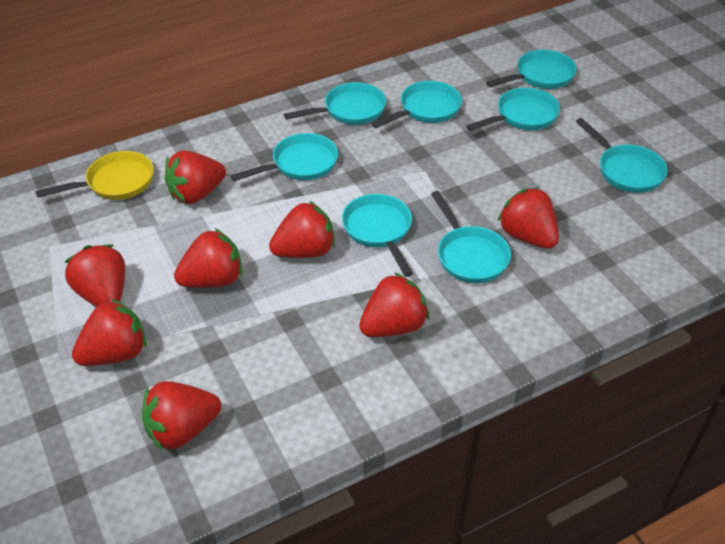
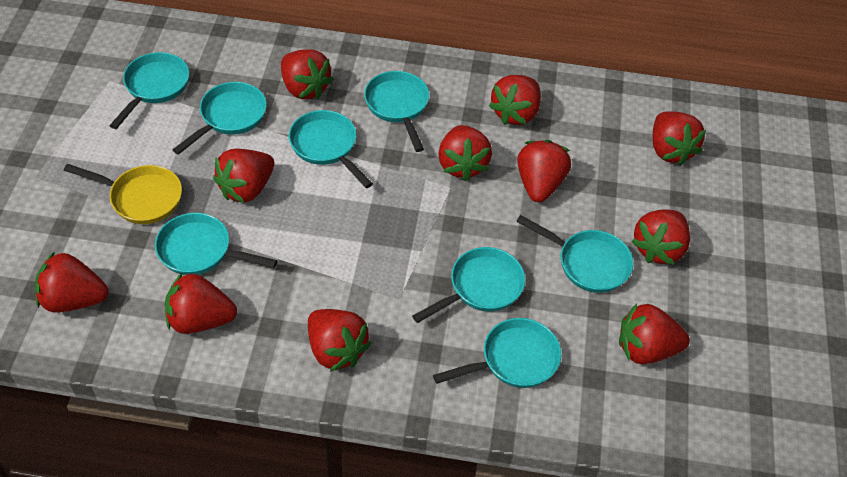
red strawberry: 8 -> 11

